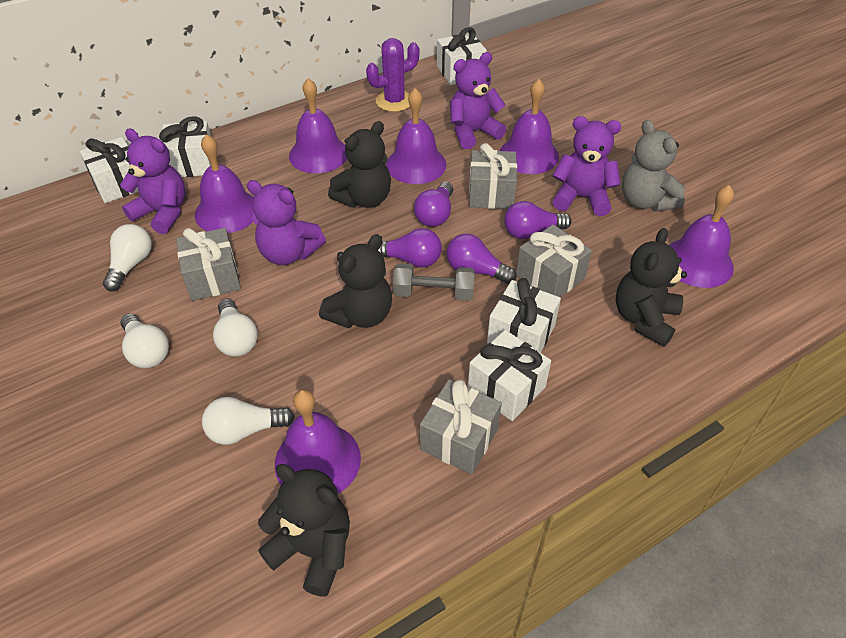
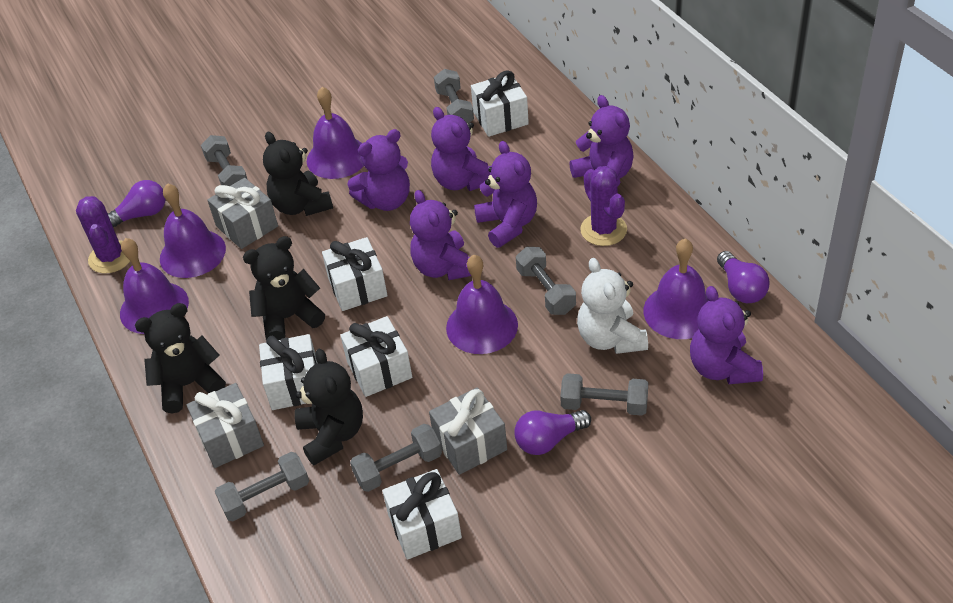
grey dumbbell: 1 -> 6
grey gift: 4 -> 3
grey teddy bear: 1 -> 0
purple bell: 6 -> 5
purple cactus: 1 -> 2
purple light bulb: 4 -> 3
purple teddy bear: 4 -> 6
white light bulb: 4 -> 0
white teddy bear: 0 -> 1

